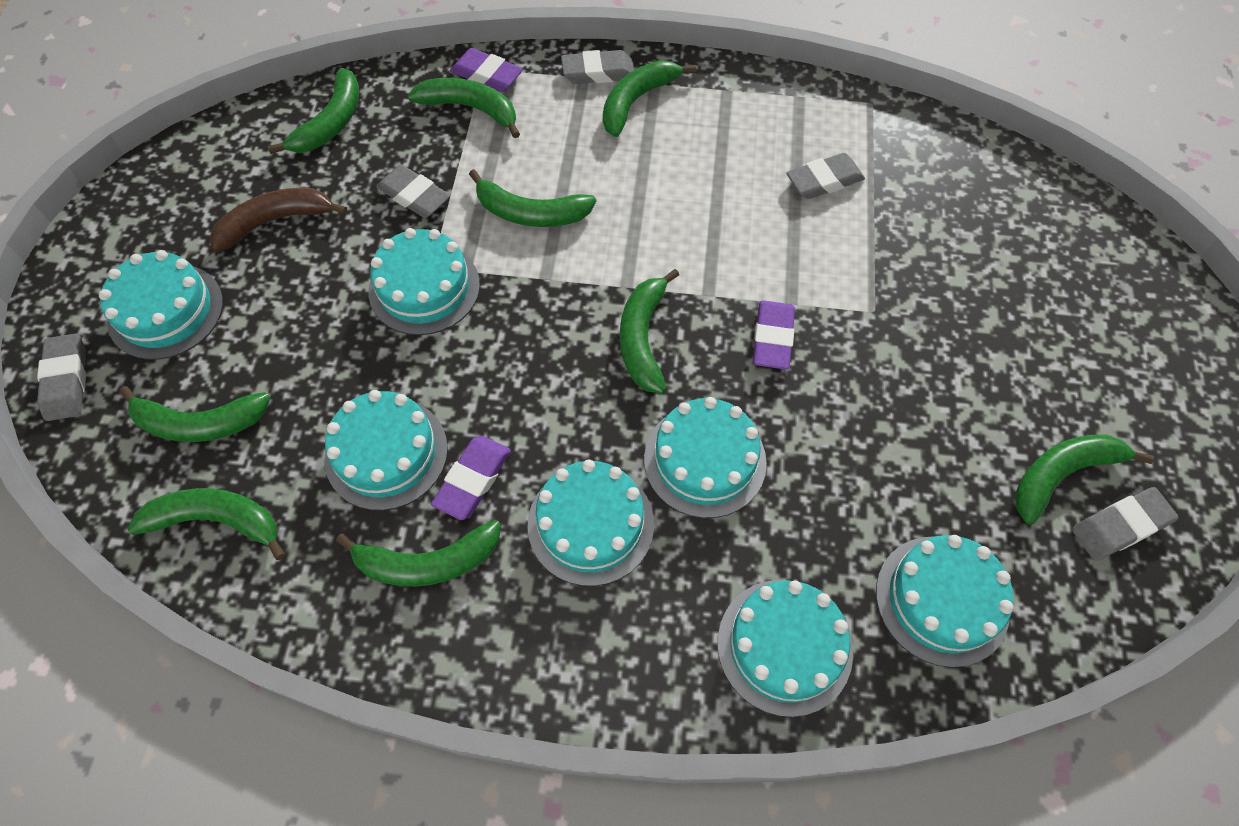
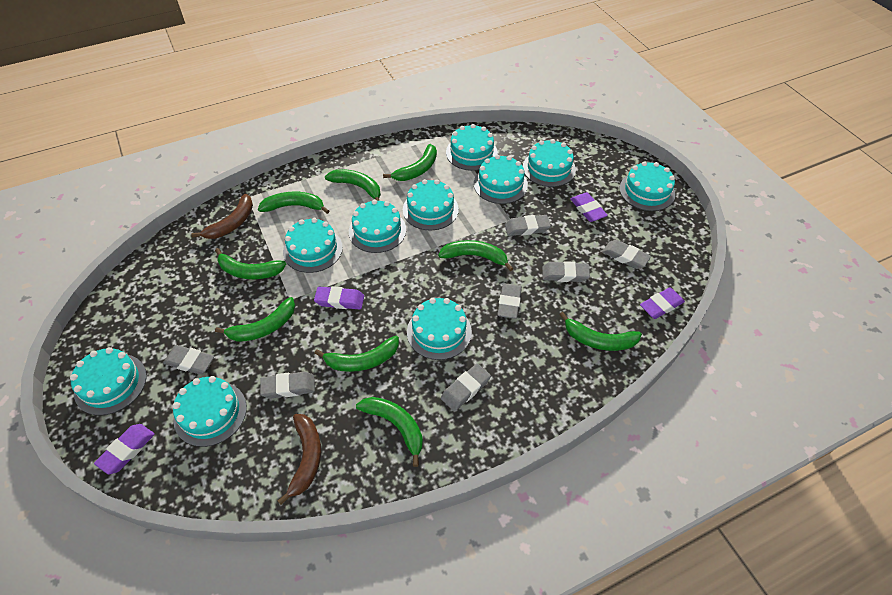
brown banana: 1 -> 2
grey eraser: 5 -> 7
purple eraser: 3 -> 4
turquoise cake: 7 -> 10

